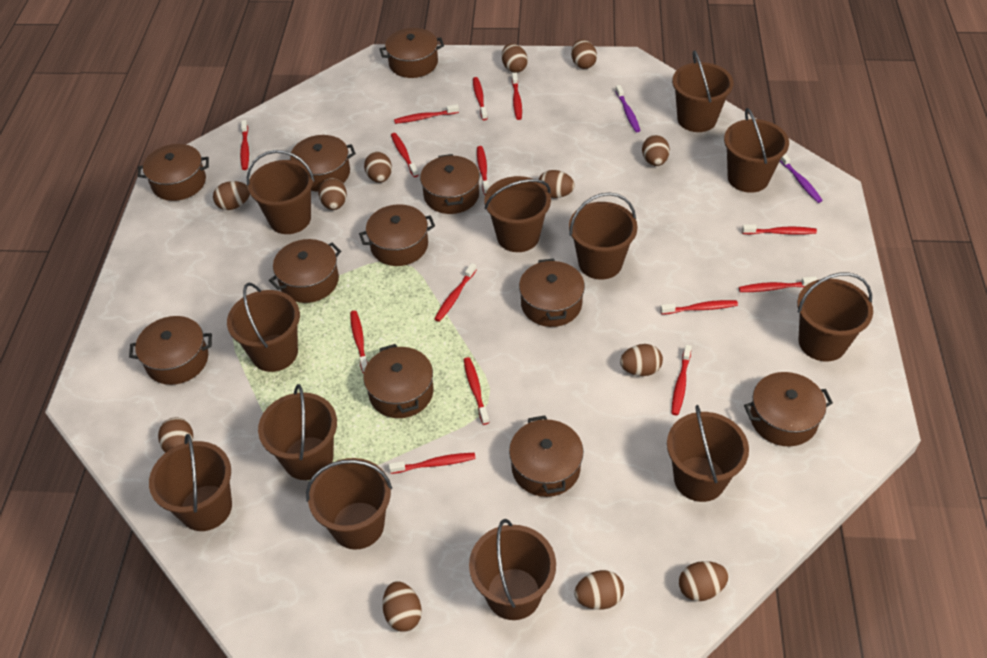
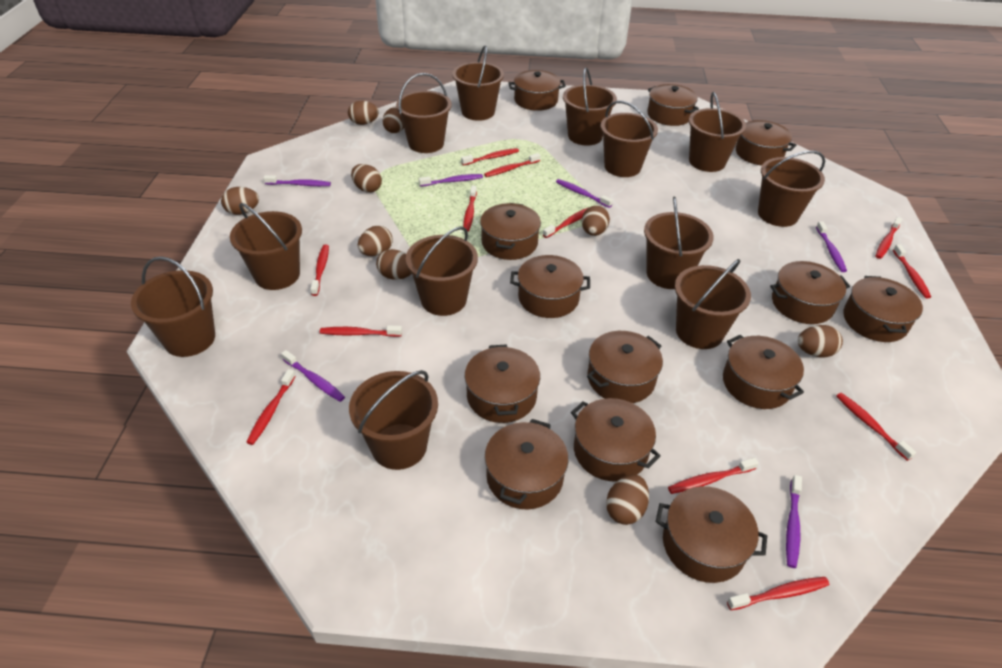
brown egg: 12 -> 9
brown pot: 11 -> 13
purple toothbrush: 2 -> 6
red toothbrush: 14 -> 12

